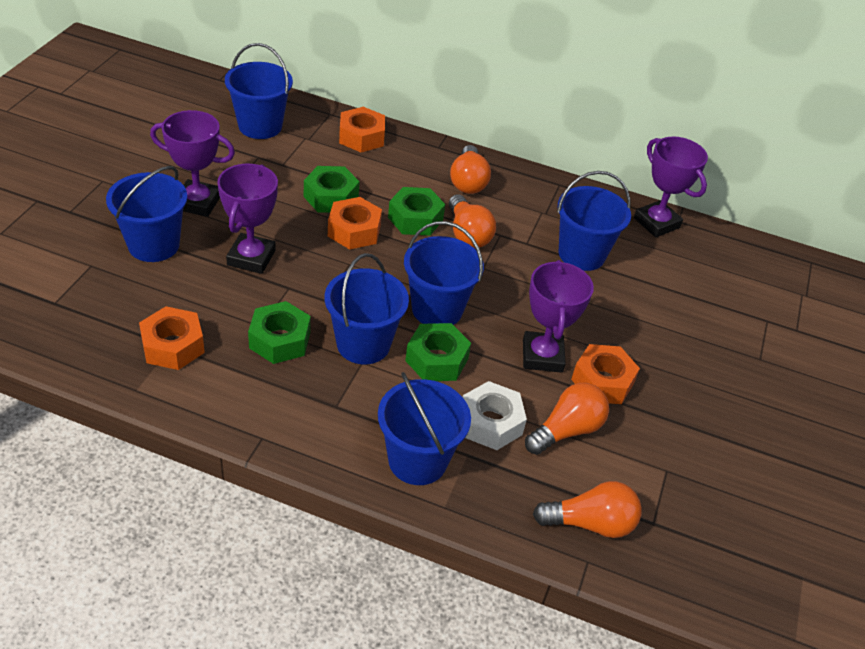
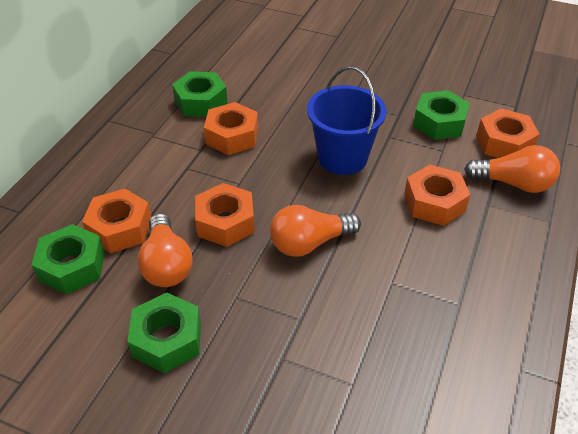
blue bucket: 6 -> 1
orange light bulb: 4 -> 3
orange nut: 4 -> 5
purple trophy: 4 -> 0
white nut: 1 -> 0

